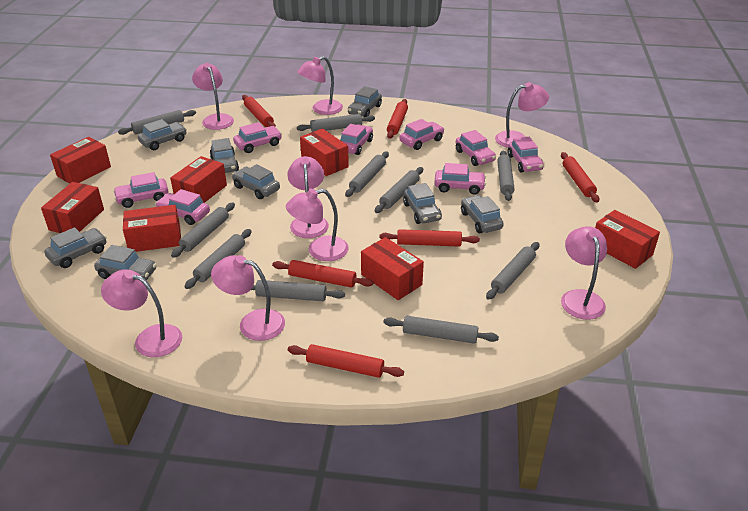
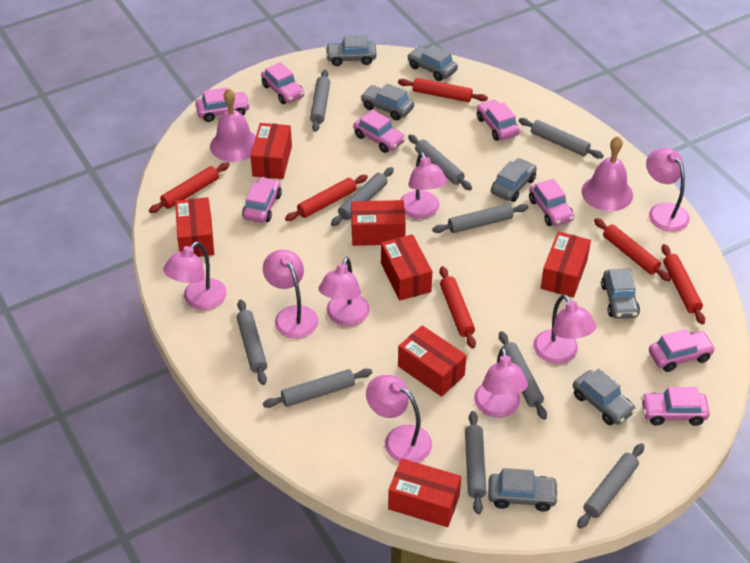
grey car: 8 -> 7
pink bell: 0 -> 2

